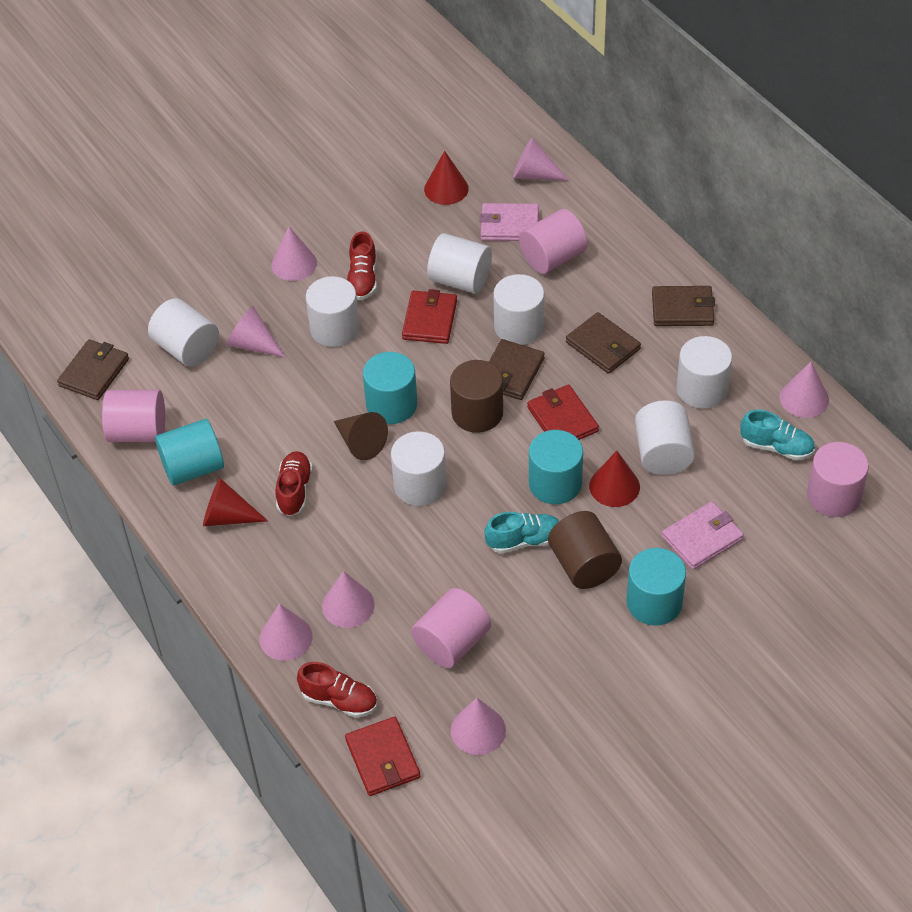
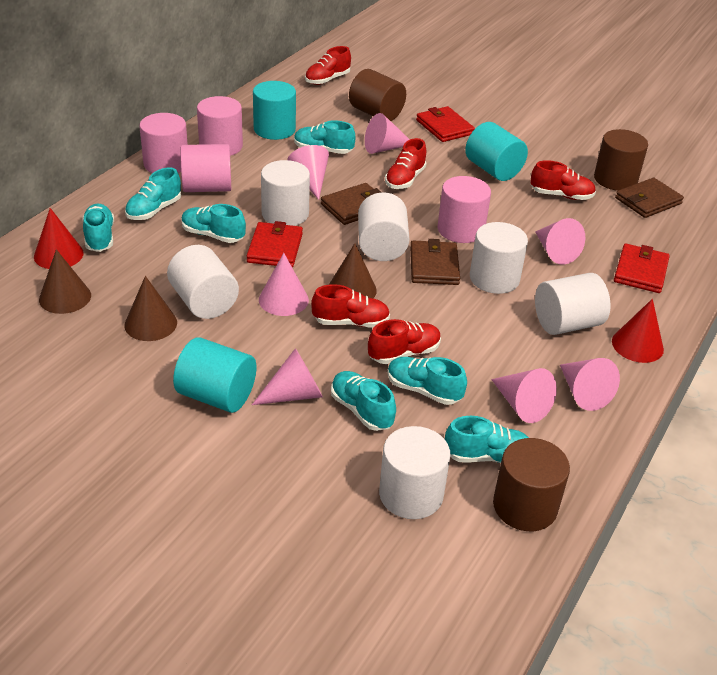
brown cone: 1 -> 3
brown cylinder: 2 -> 3
brown wallet: 4 -> 3
pink wallet: 2 -> 0
red cone: 3 -> 2
red shoe: 3 -> 5
turquoise cylinder: 4 -> 3
turquoise shoe: 2 -> 7
white cylinder: 7 -> 6

